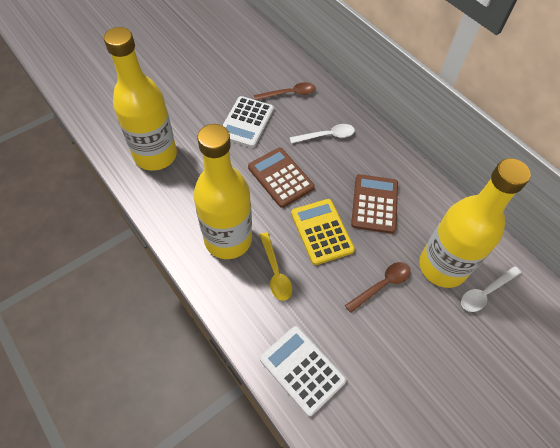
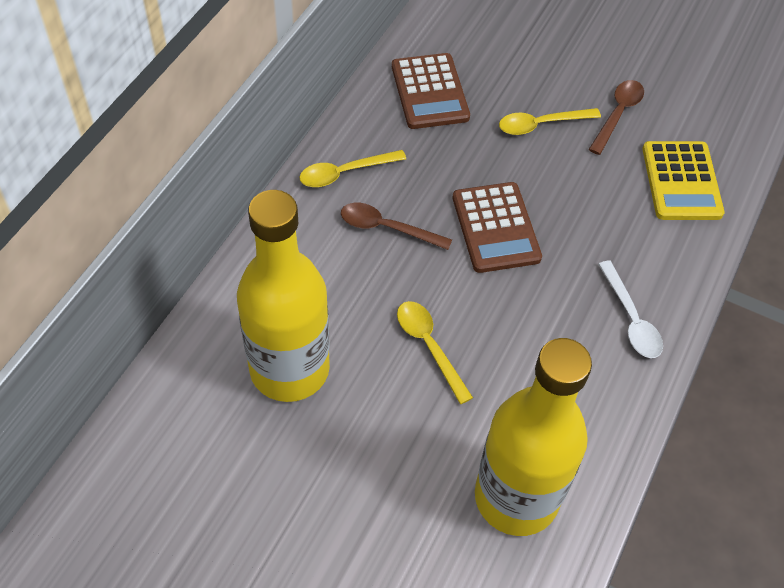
white calculator: 2 -> 0
white spoon: 2 -> 1
yellow bottle: 3 -> 2
yellow spoon: 1 -> 3

